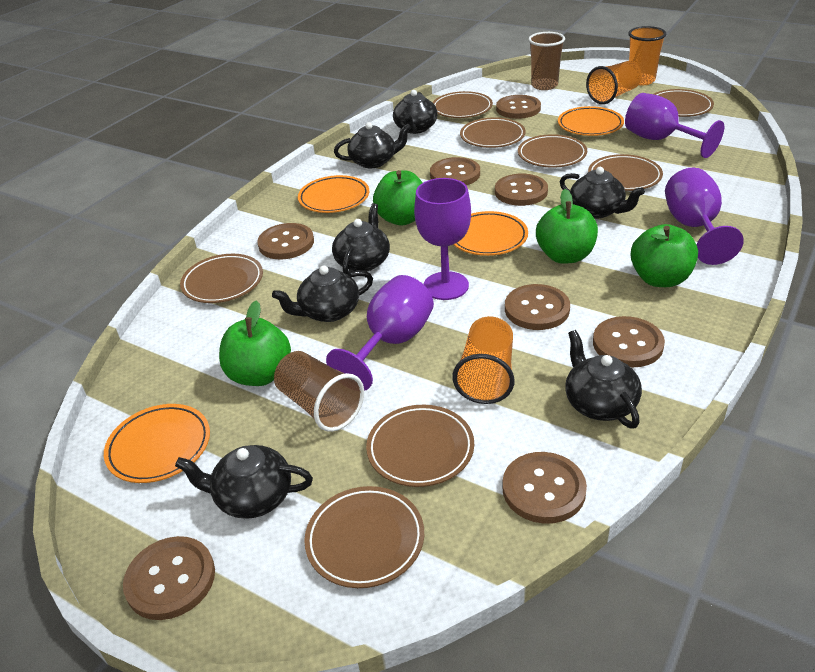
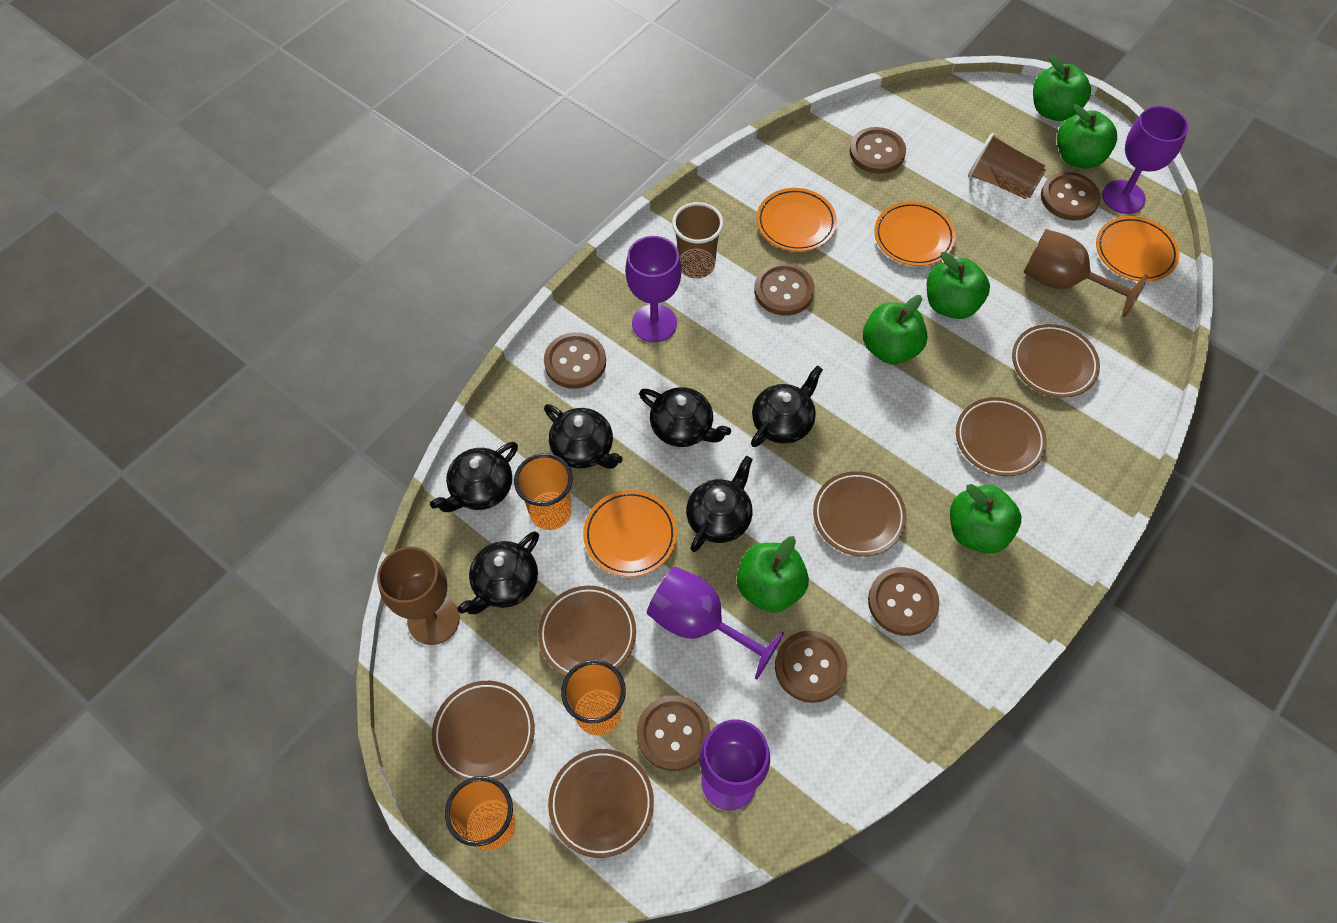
black teapot: 7 -> 6
brown button: 8 -> 7
brown goblet: 0 -> 2
brown plate: 8 -> 6
green apple: 4 -> 6

